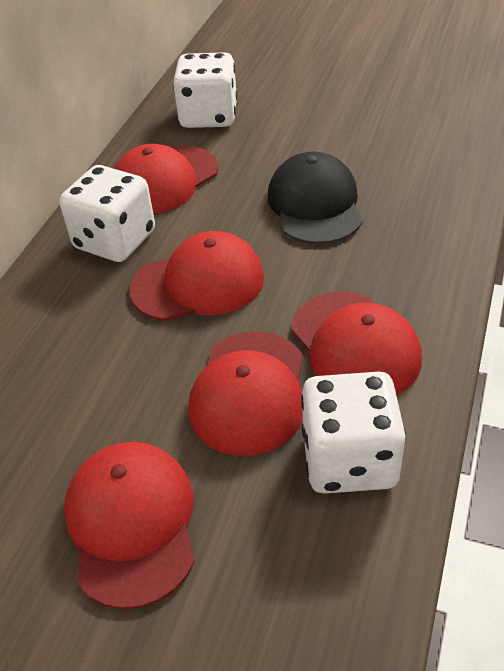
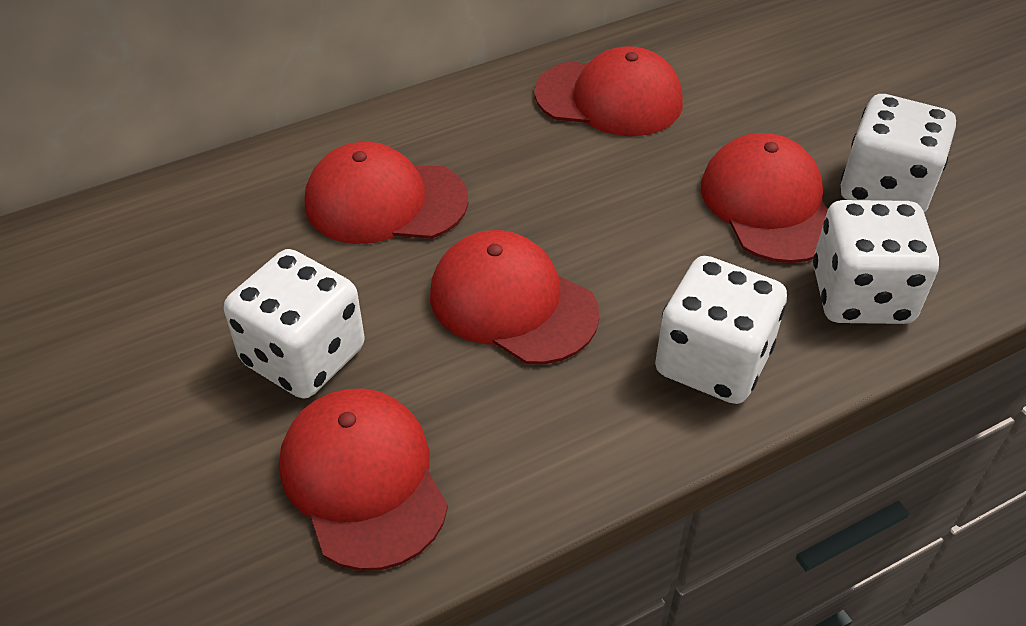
black cap: 1 -> 0
white dice: 3 -> 4

